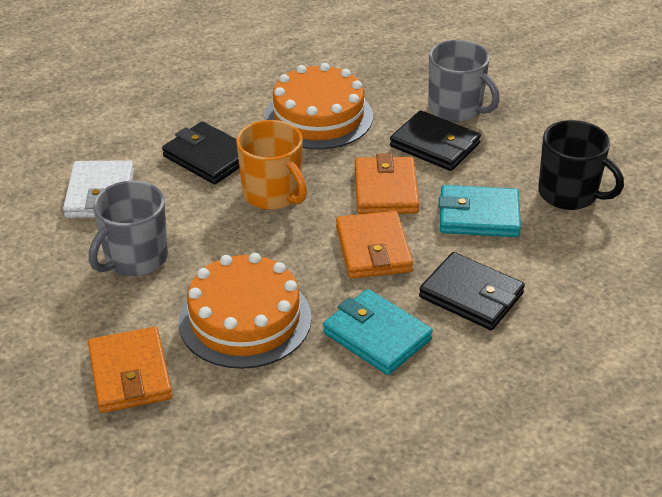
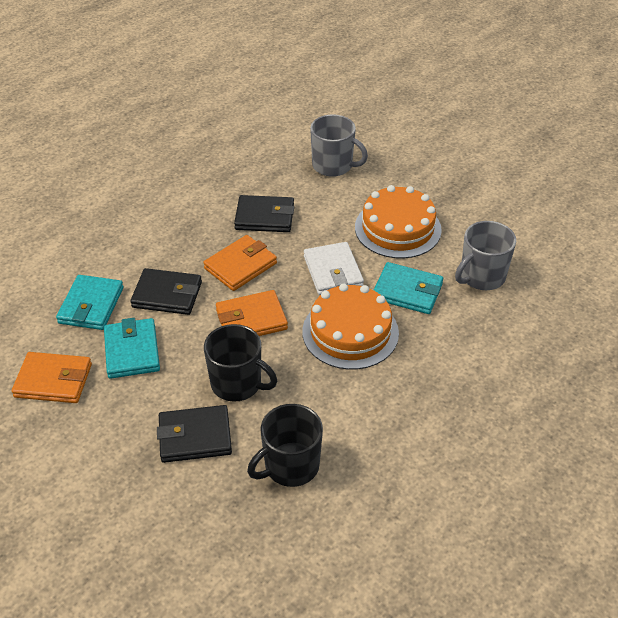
black mug: 1 -> 2
orange mug: 1 -> 0
turquoise wallet: 2 -> 3

